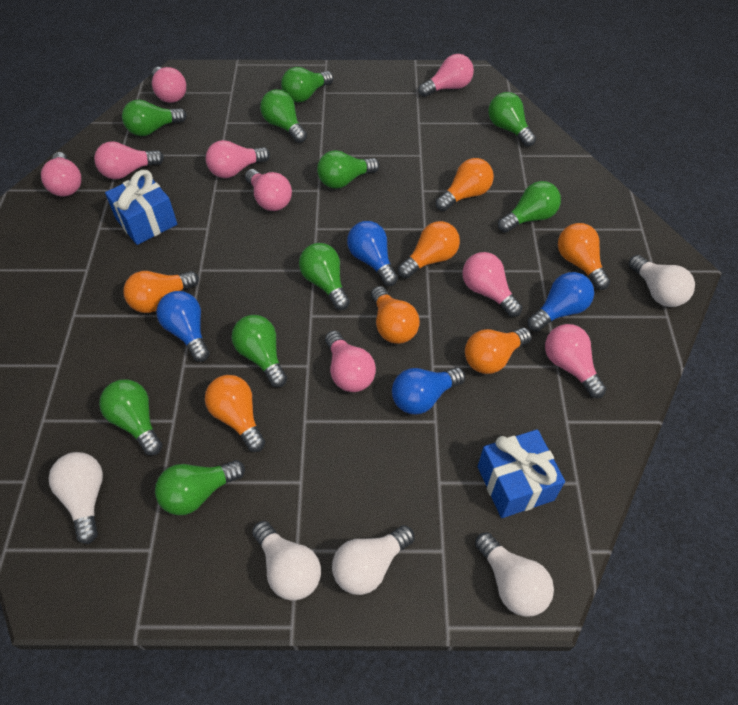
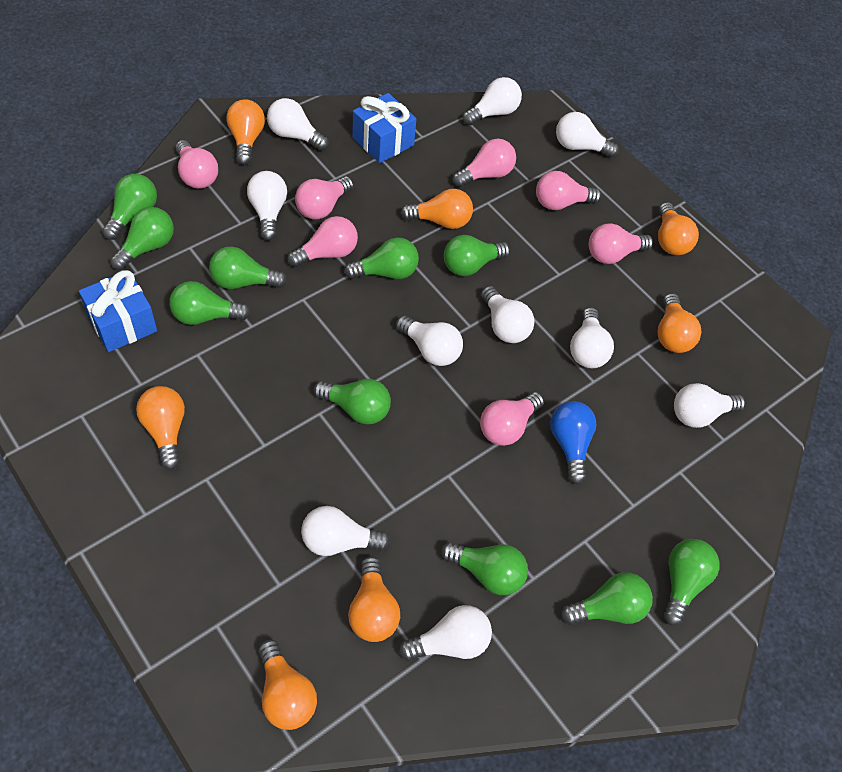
blue light bulb: 4 -> 1
pink light bulb: 9 -> 7
white light bulb: 5 -> 10

